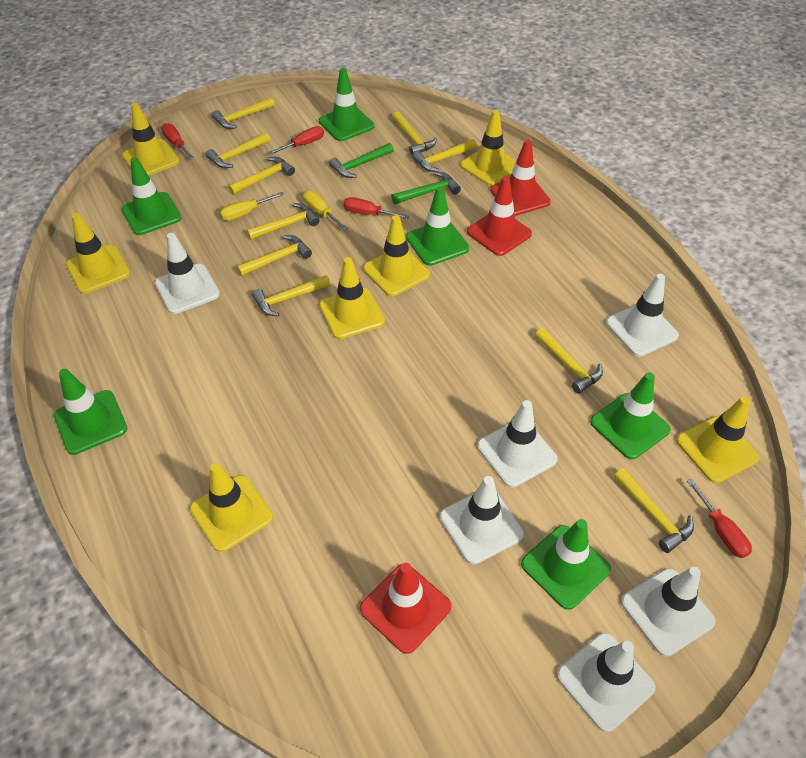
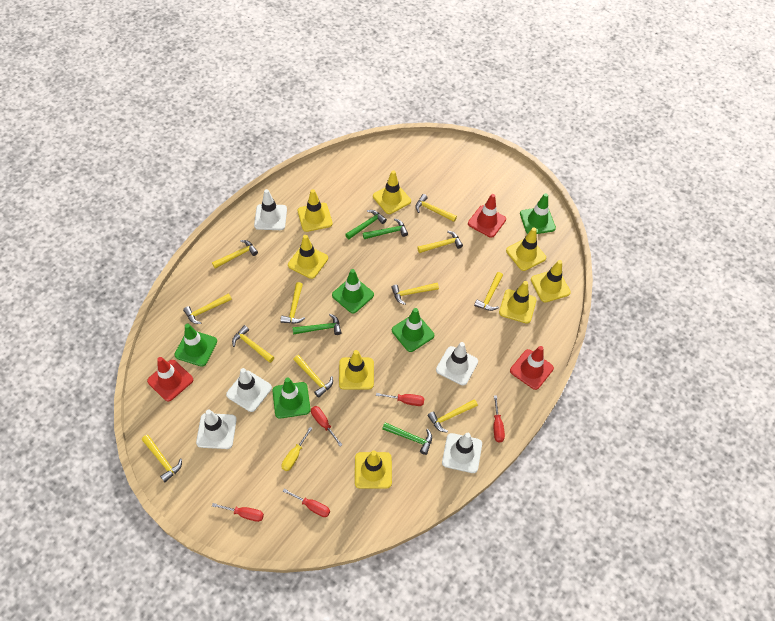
green hammer: 2 -> 4
green traffic cone: 6 -> 5
red screwdriver: 4 -> 5
white traffic cone: 6 -> 5
yellow hammer: 10 -> 11
yellow screwdriver: 2 -> 1
yellow traffic cone: 7 -> 8

